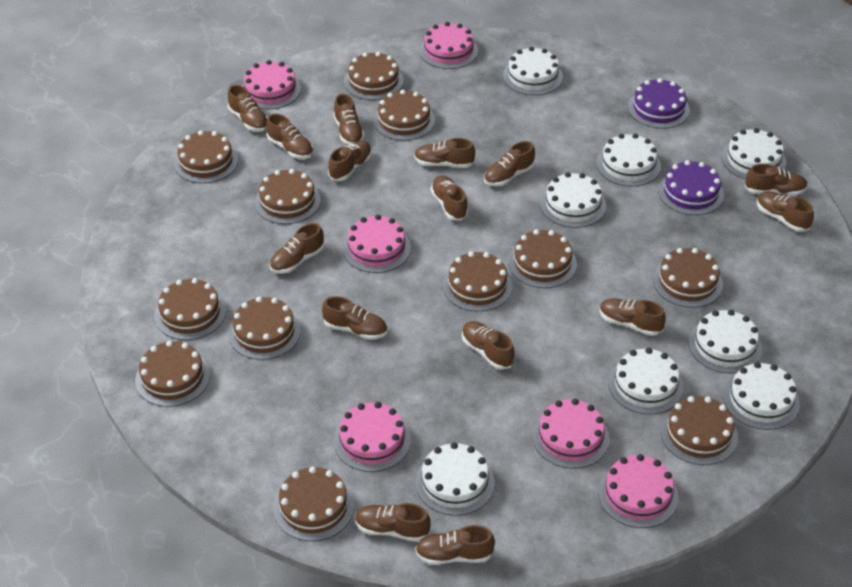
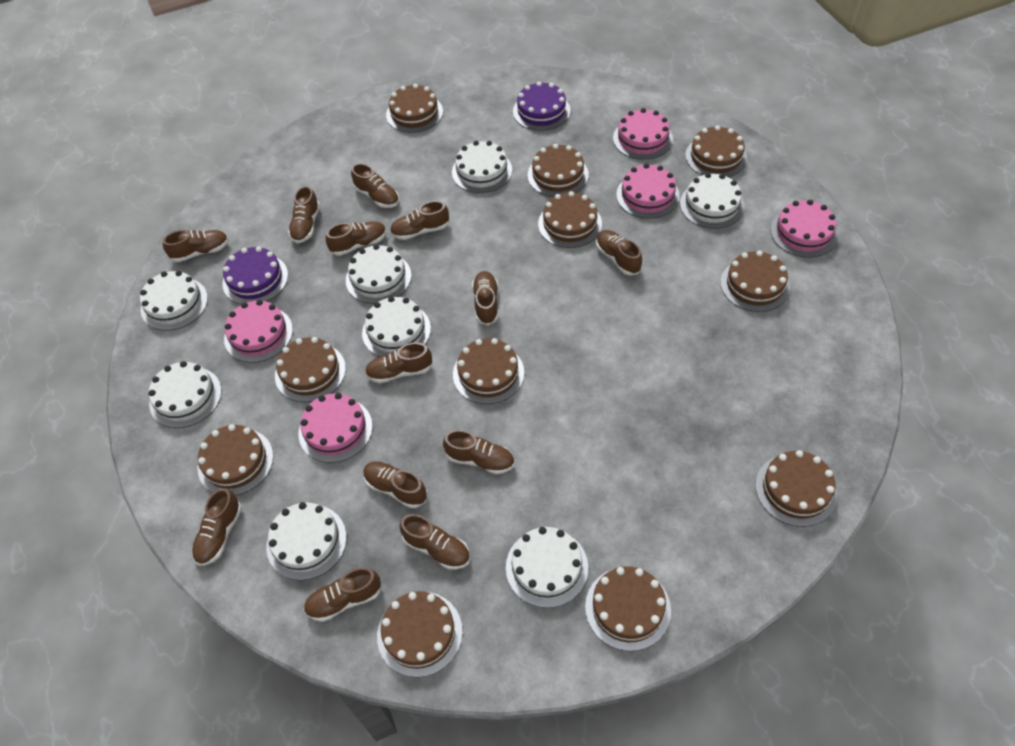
brown cake: 12 -> 11
brown shoe: 15 -> 13
pink cake: 6 -> 5

